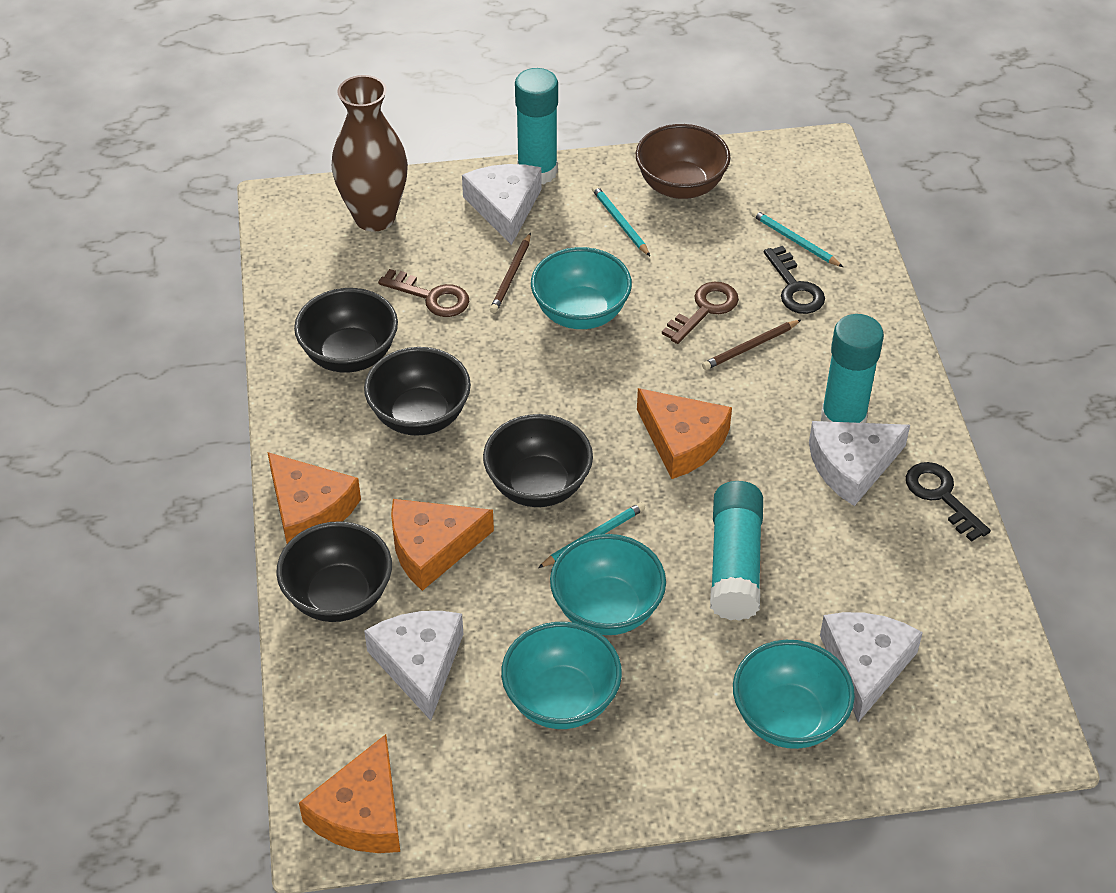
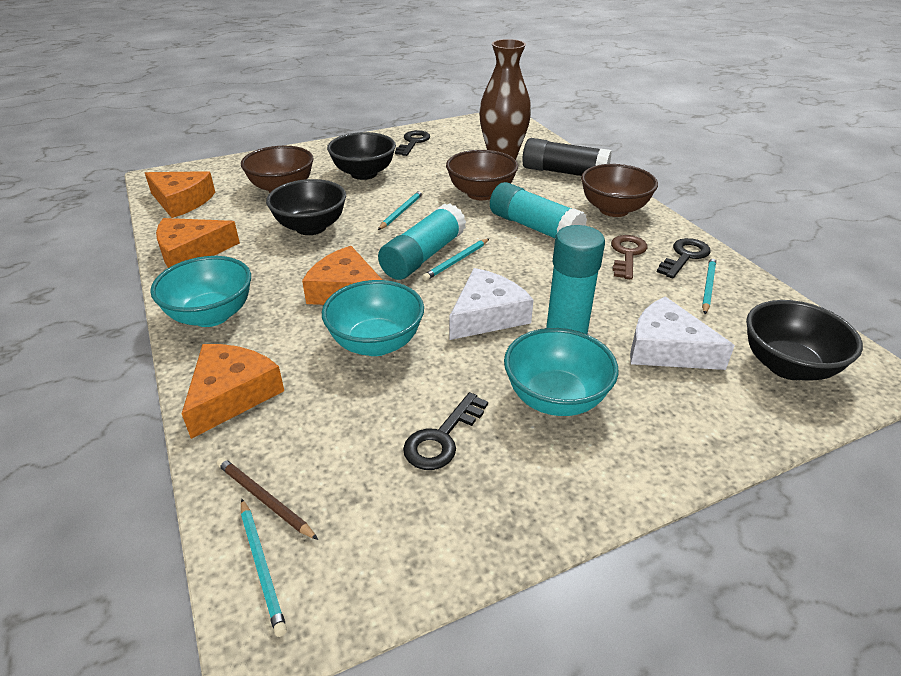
black bowl: 4 -> 3
black glue stick: 0 -> 1
black key: 2 -> 3
brown bowl: 1 -> 3
brown key: 2 -> 1
brown pencil: 2 -> 1
turquoise bowl: 4 -> 3
turquoise pencil: 3 -> 4
white cheese: 4 -> 2

